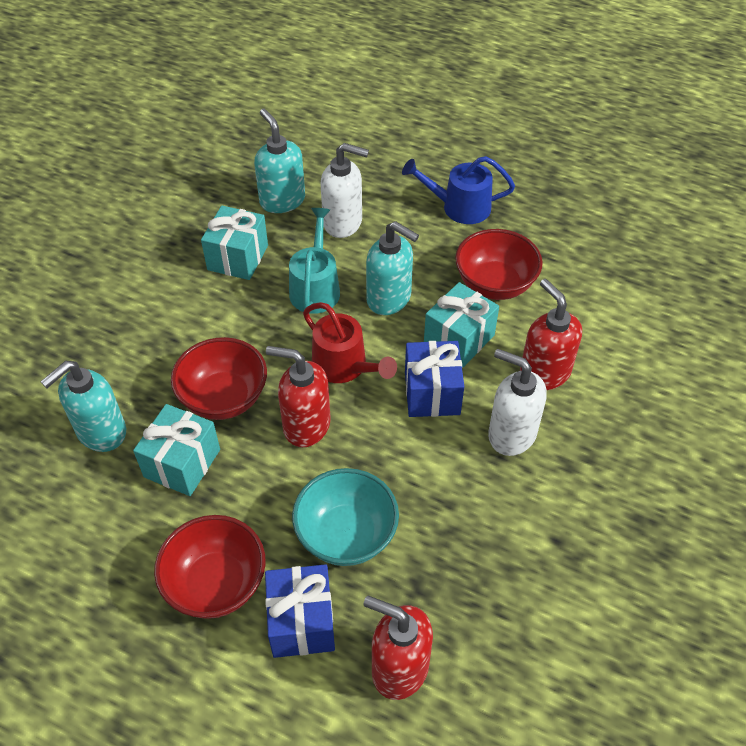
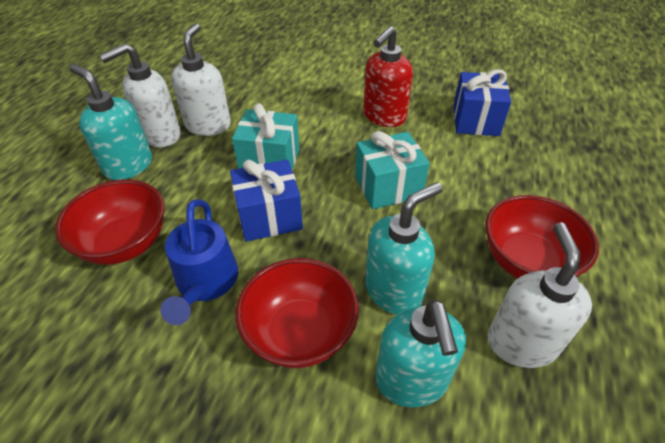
red soap dispenser: 3 -> 1
red watering can: 1 -> 0
turquoise bowl: 1 -> 0
turquoise gift: 3 -> 2
turquoise watering can: 1 -> 0
white soap dispenser: 2 -> 3

